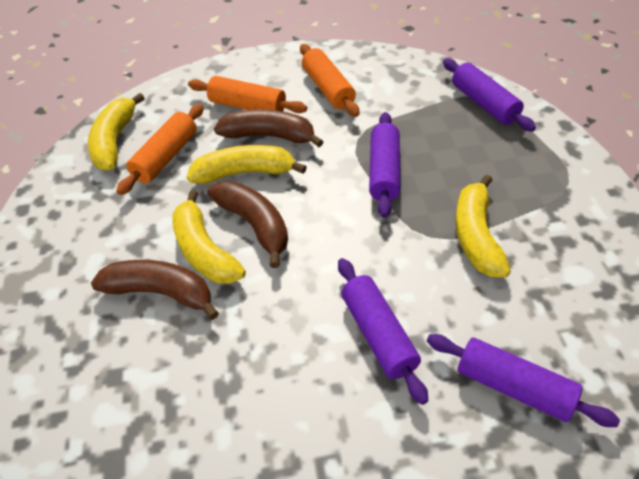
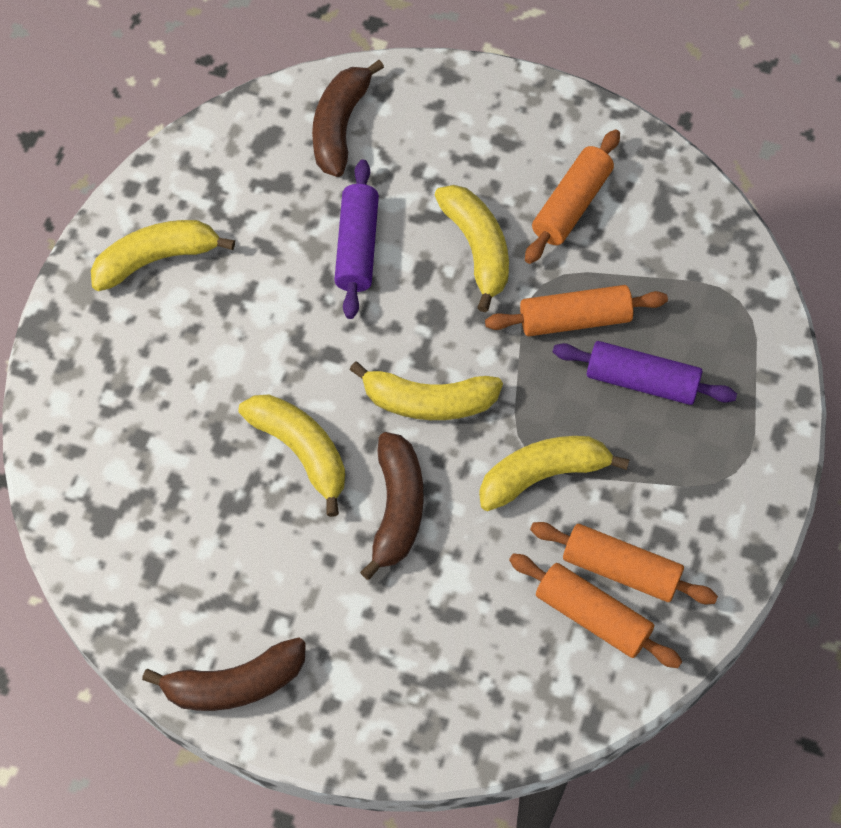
orange rolling pin: 3 -> 4
purple rolling pin: 4 -> 2
yellow banana: 4 -> 5

